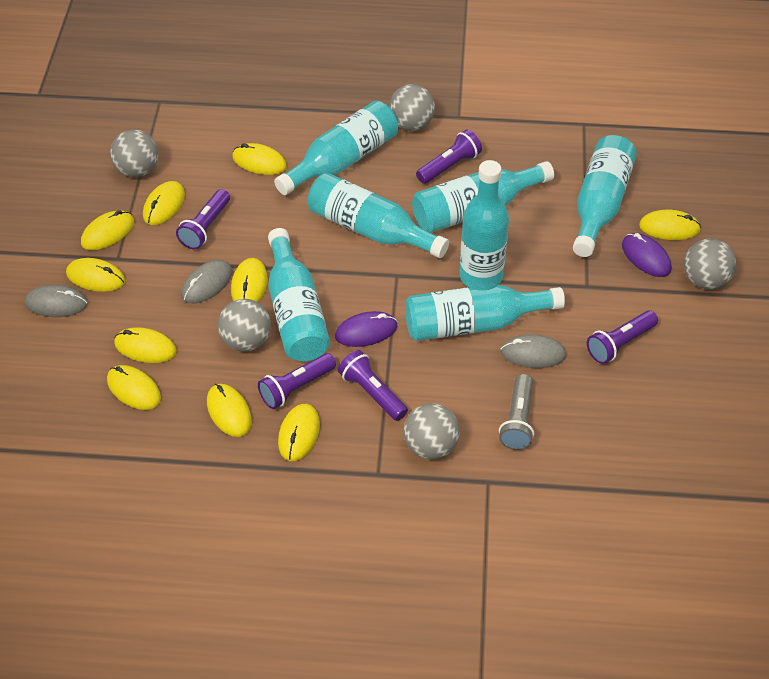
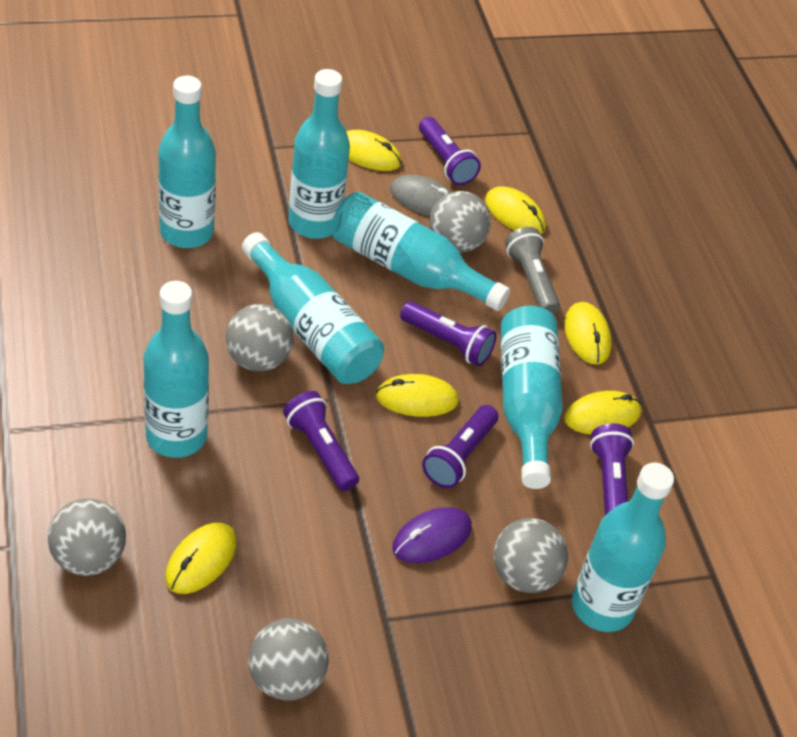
grey mouse: 3 -> 1
purple mouse: 2 -> 1
yellow mouse: 10 -> 6

